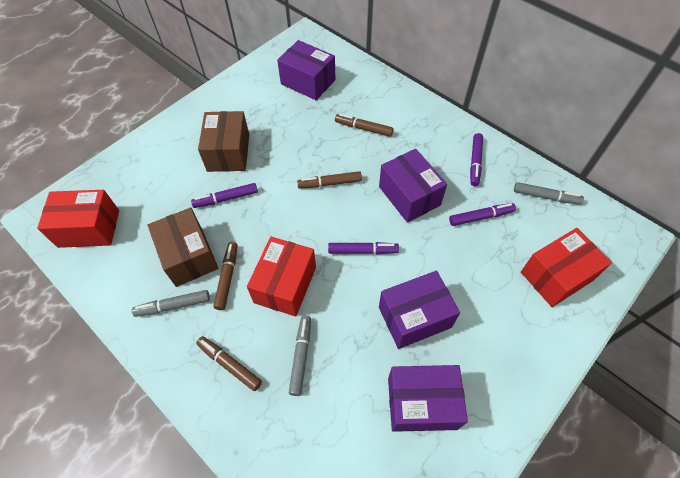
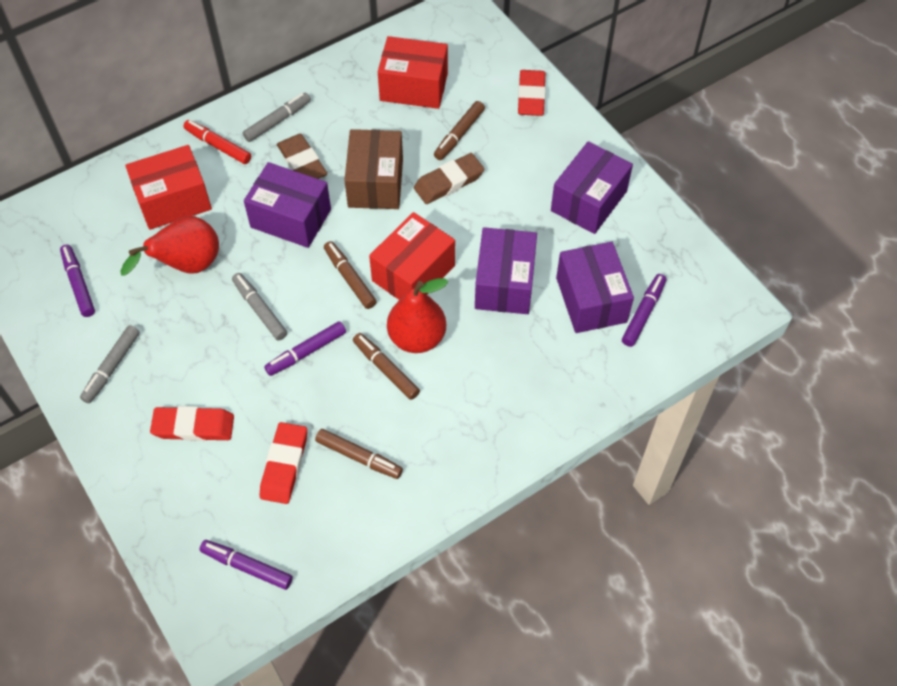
brown box: 2 -> 1
brown eraser: 0 -> 2
red eraser: 0 -> 3
red marker: 0 -> 1
red pear: 0 -> 2

